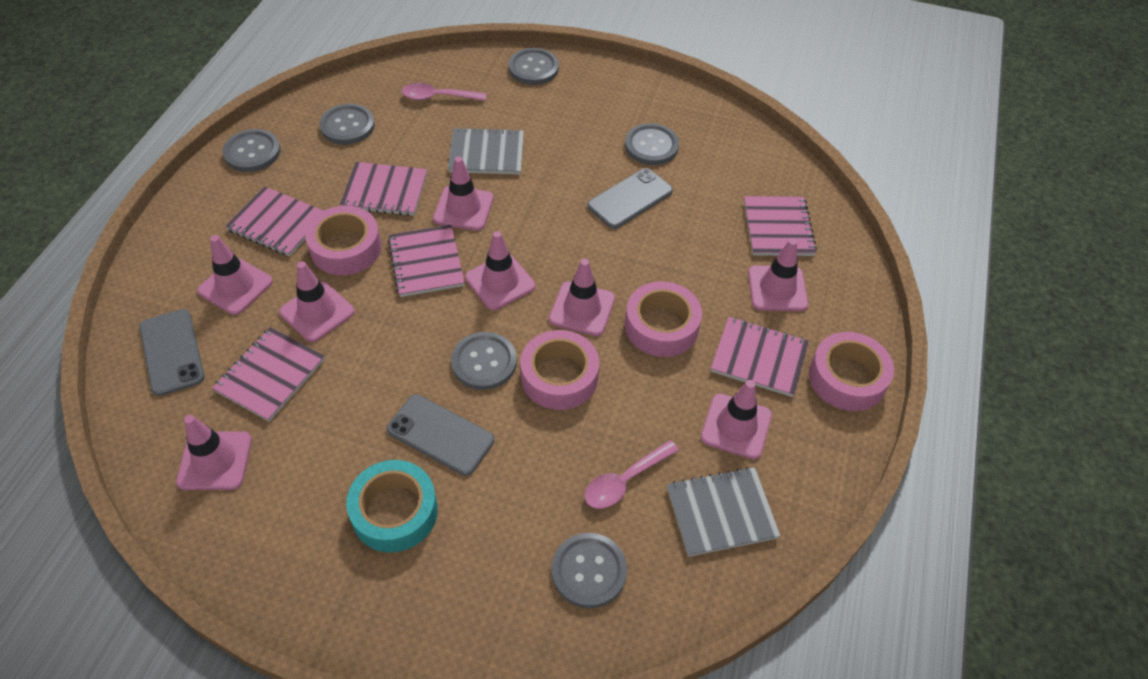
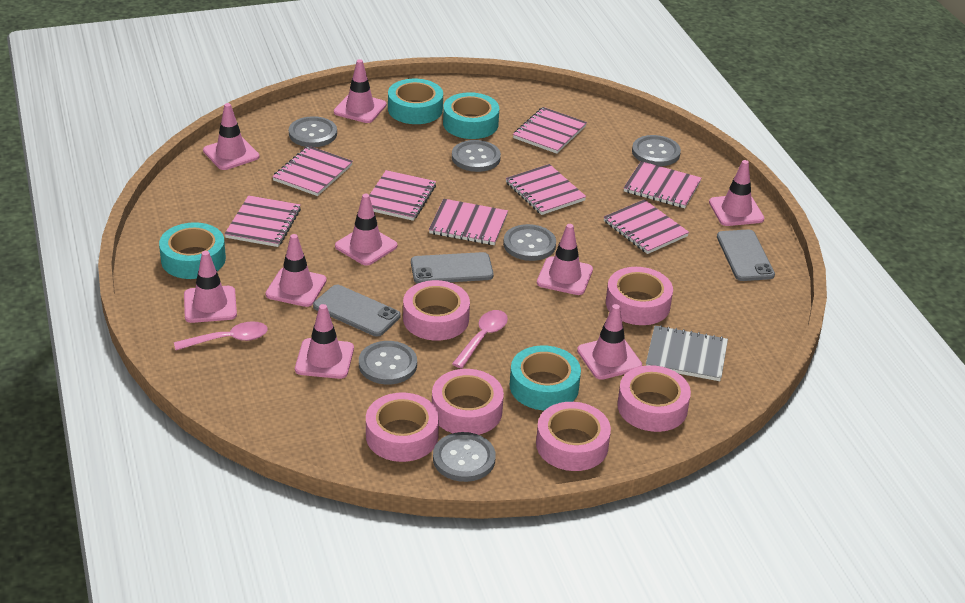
grey notebook: 2 -> 1
pink notebook: 6 -> 8
pink tape: 4 -> 6
pink traffic cone: 8 -> 9
turquoise tape: 1 -> 4

